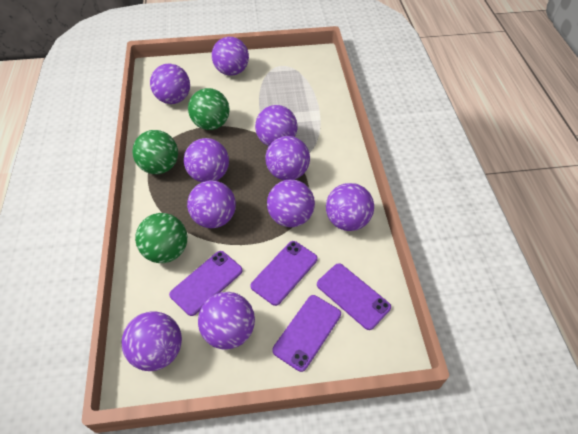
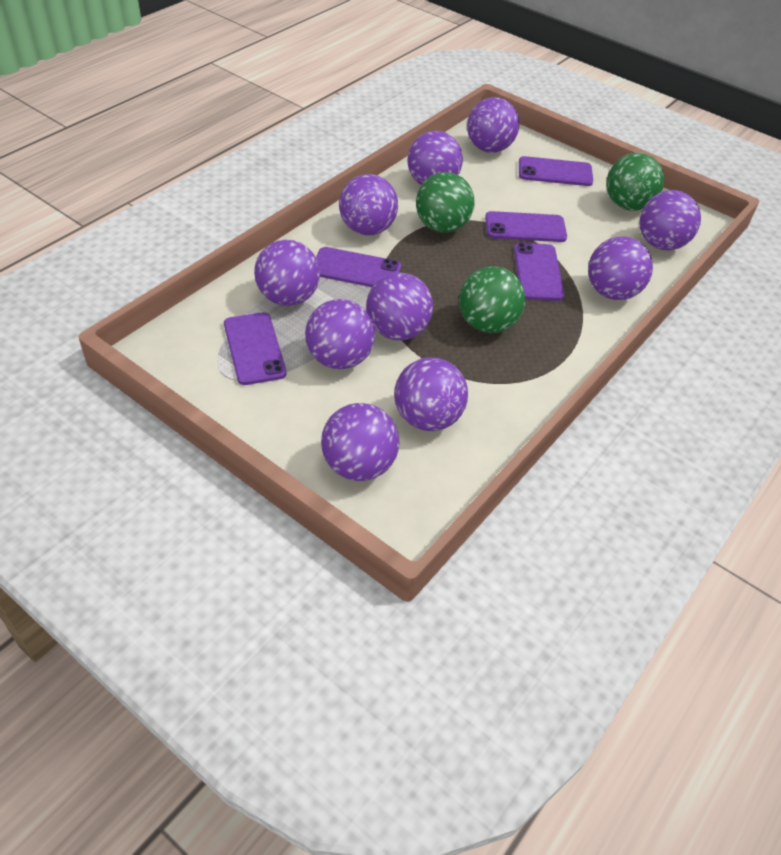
purple phone: 4 -> 5

